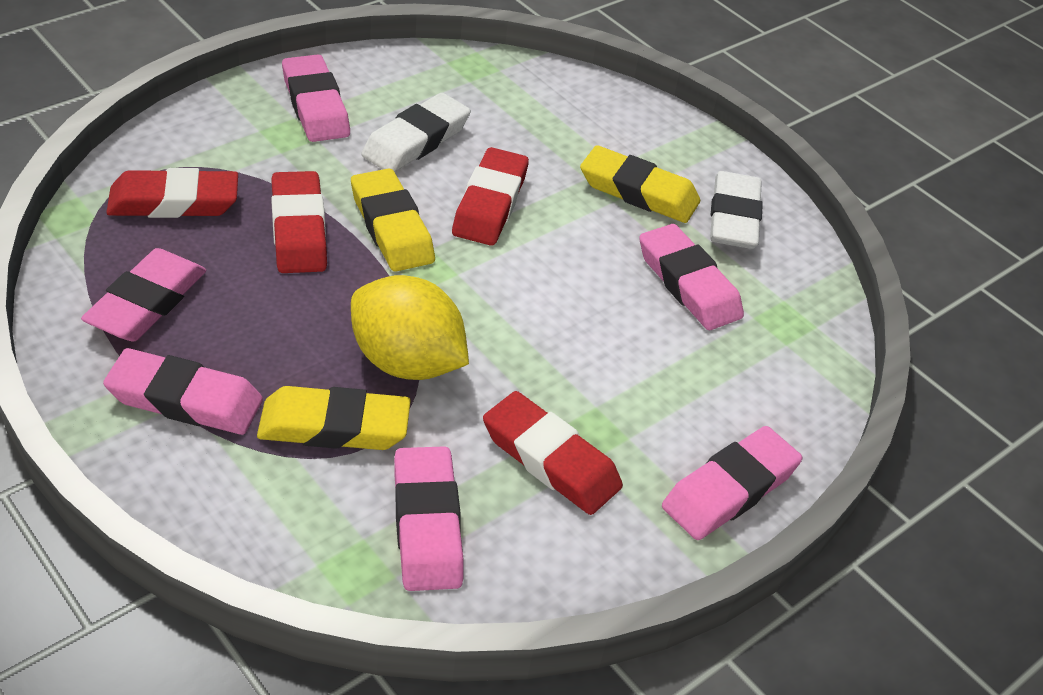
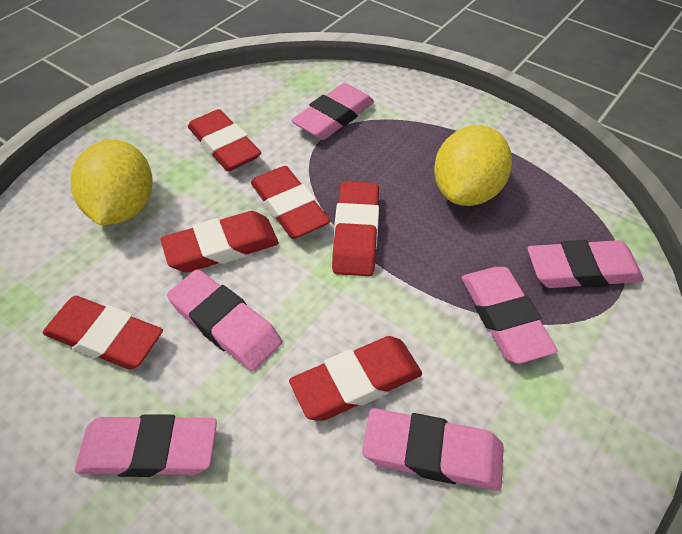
red eraser: 4 -> 6
white eraser: 2 -> 0
yellow eraser: 3 -> 0
yellow lemon: 1 -> 2

